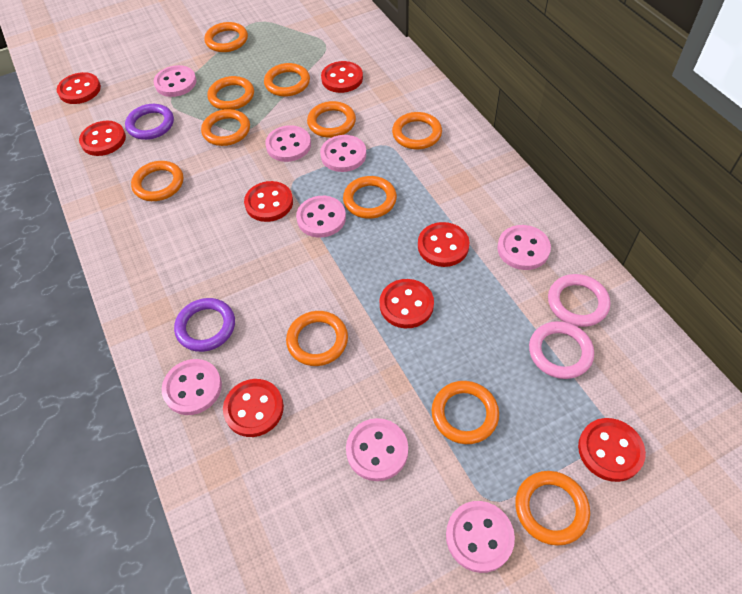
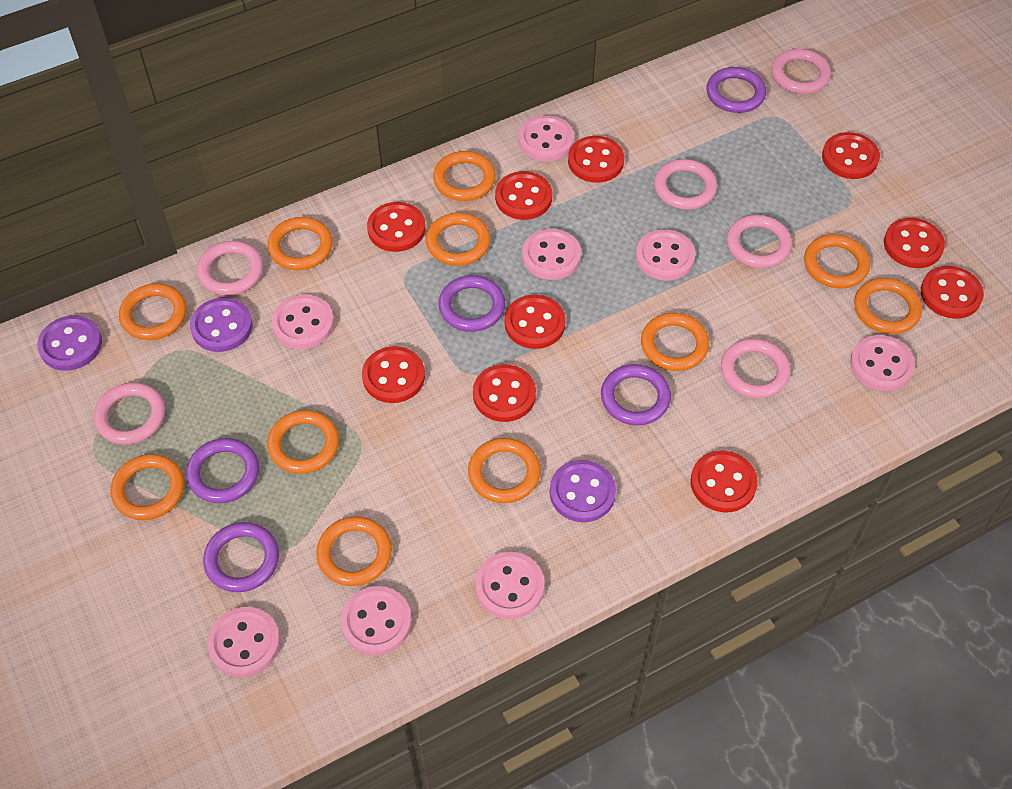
pink ring: 2 -> 6
purple button: 0 -> 3
purple ring: 2 -> 5
red button: 8 -> 10

